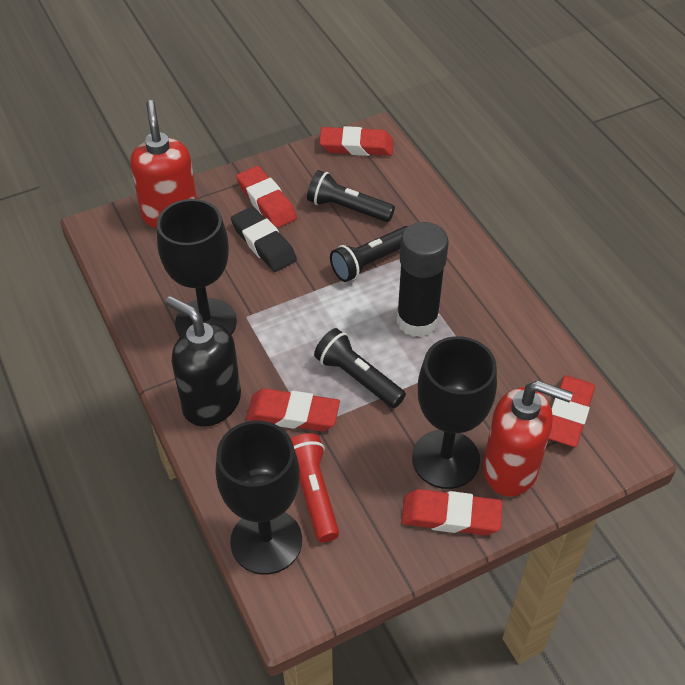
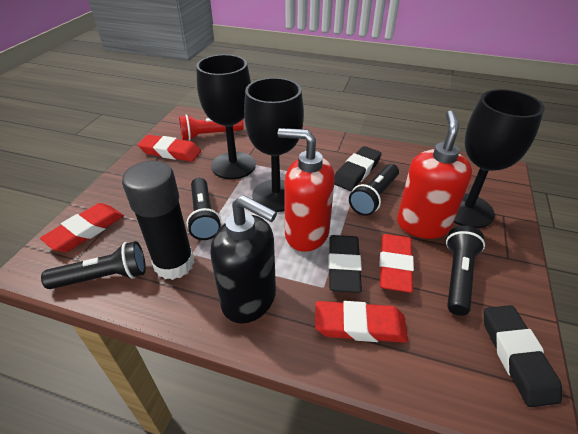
black eraser: 1 -> 3
black flashlight: 3 -> 4
red eraser: 5 -> 4

